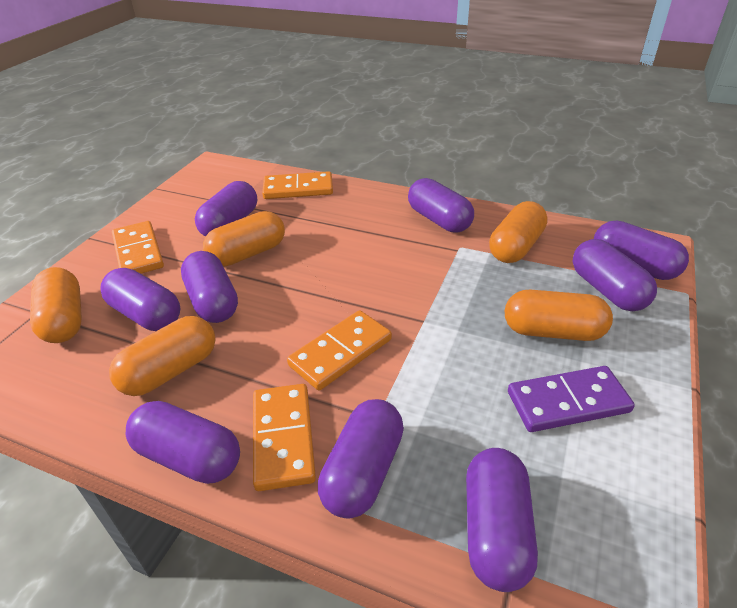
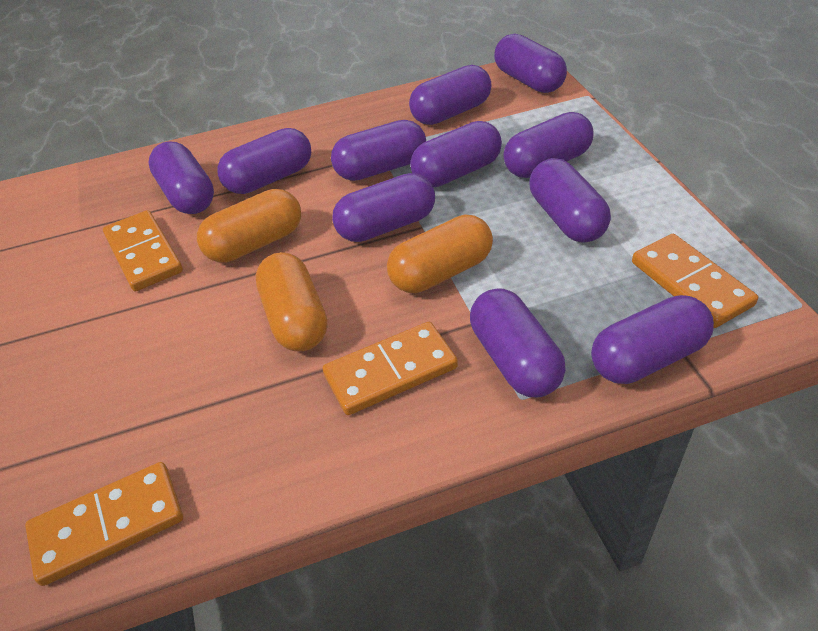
orange capsule: 5 -> 3
purple capsule: 9 -> 11
purple domino: 1 -> 0

